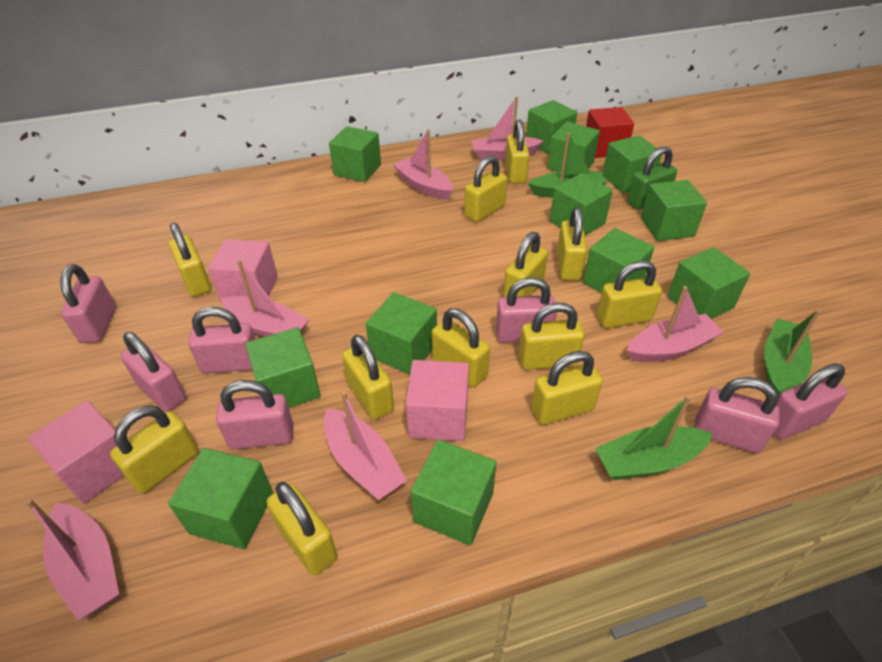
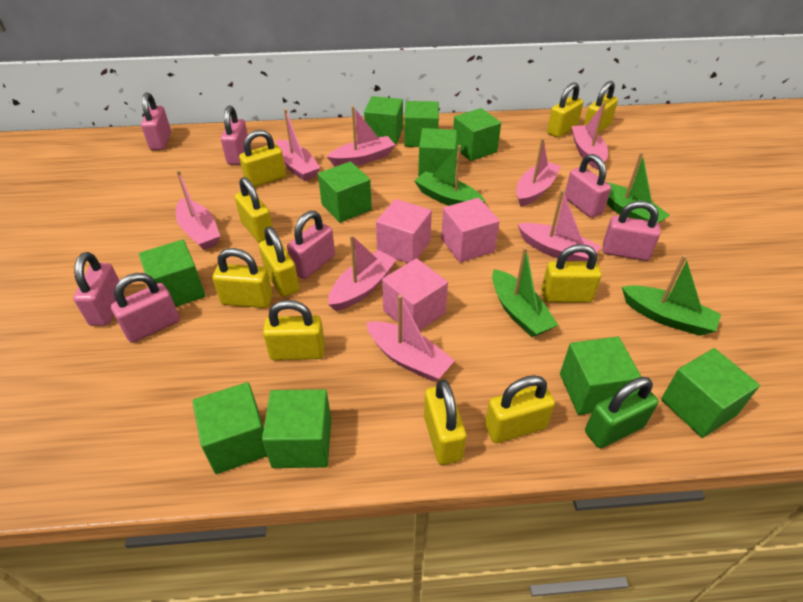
green boat: 3 -> 4
green cube: 12 -> 10
pink boat: 6 -> 8
red cube: 1 -> 0
yellow padlock: 12 -> 10

